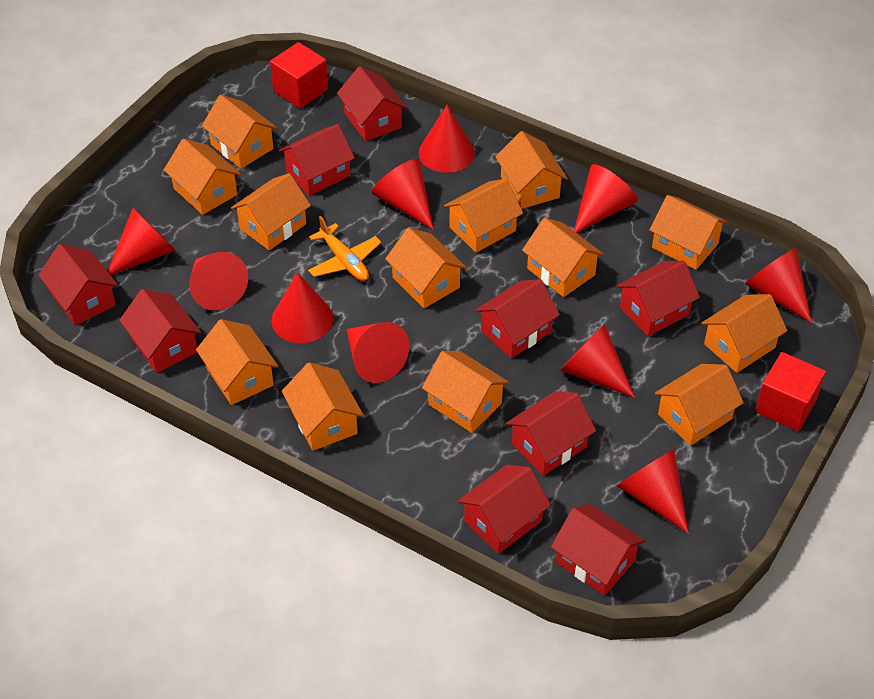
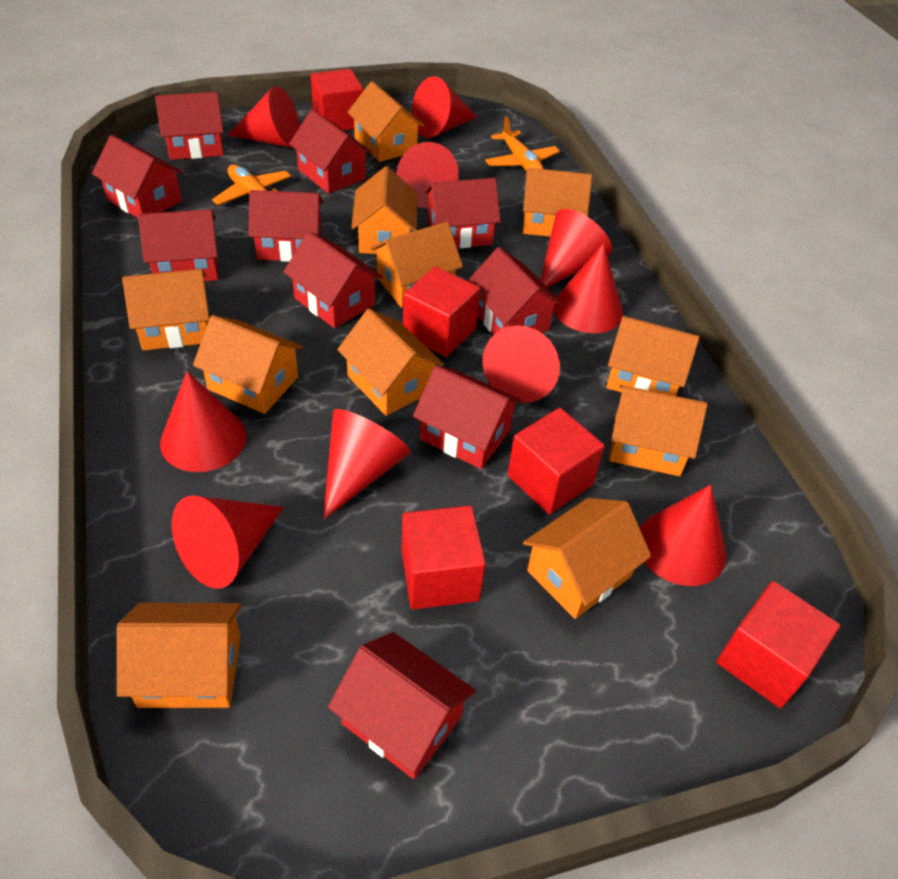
orange house: 13 -> 11
orange plane: 1 -> 2
red cube: 2 -> 5
red house: 9 -> 10

